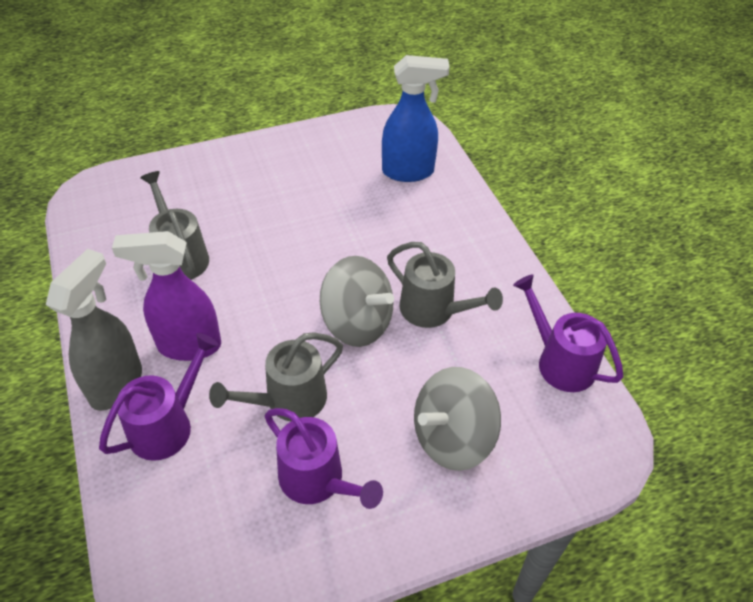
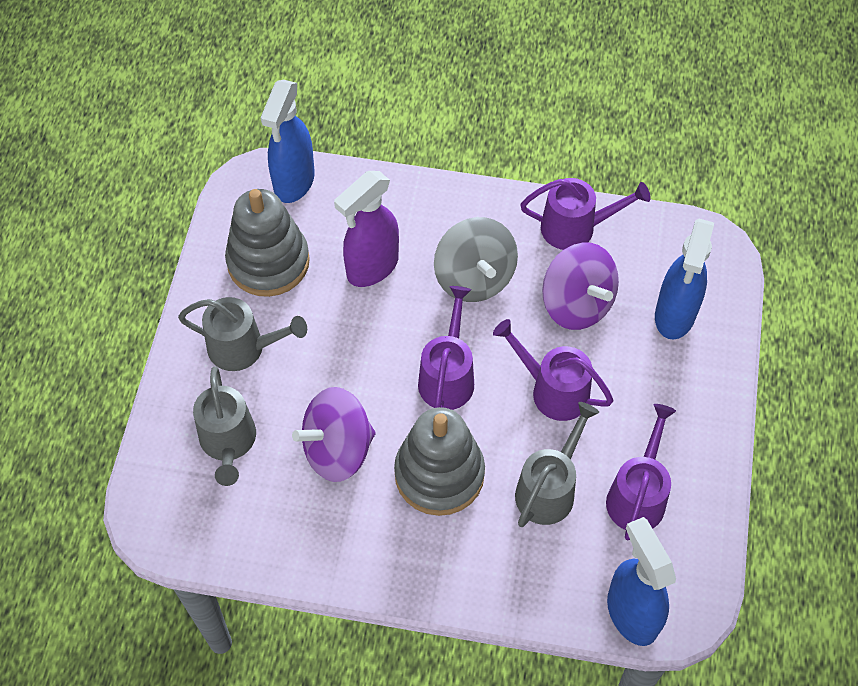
blue spray bottle: 1 -> 3
grey spinning top: 2 -> 1
grey spray bottle: 1 -> 0
grey stacking toy: 0 -> 2
purple spinning top: 0 -> 2
purple watering can: 3 -> 4

